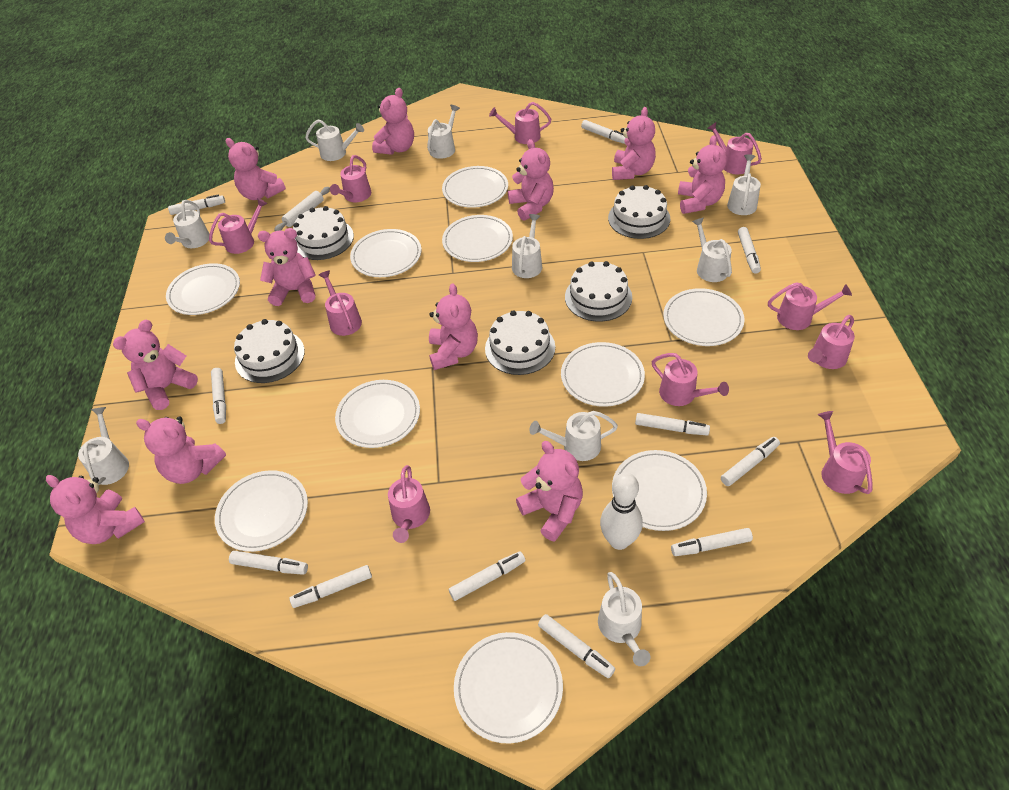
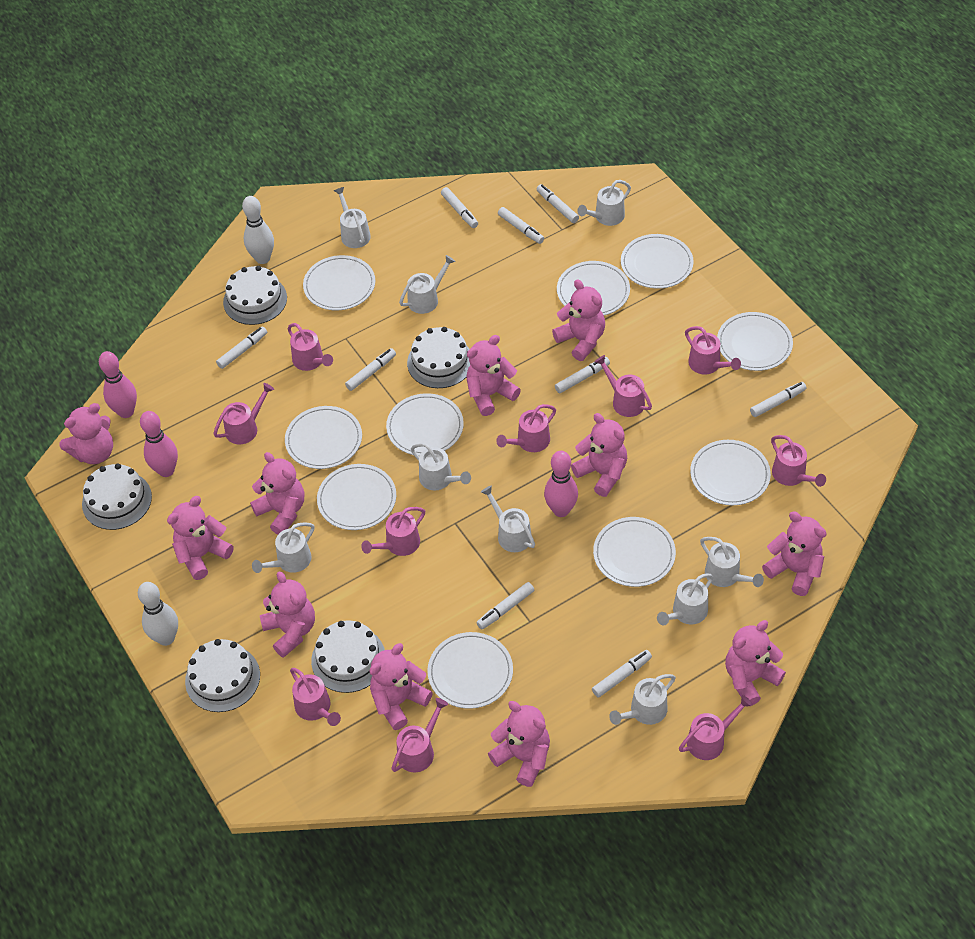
pink bowling pin: 0 -> 3
white bowling pin: 1 -> 2
white marker: 11 -> 9
white rolling pin: 1 -> 0

